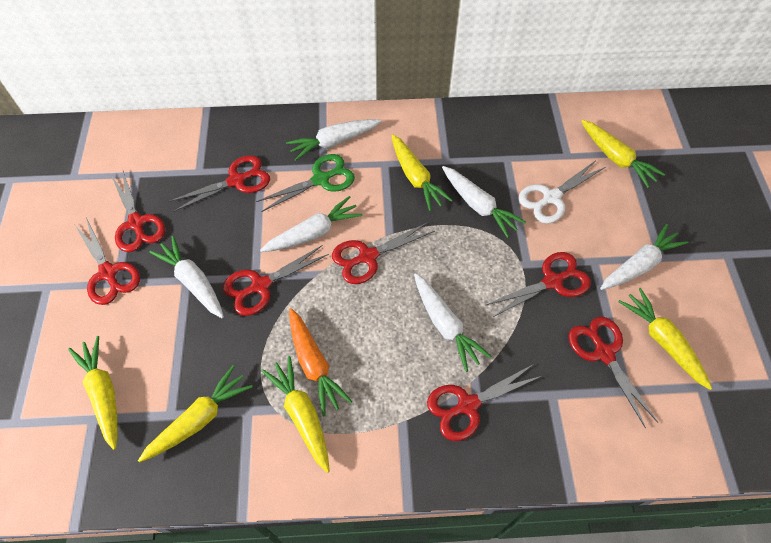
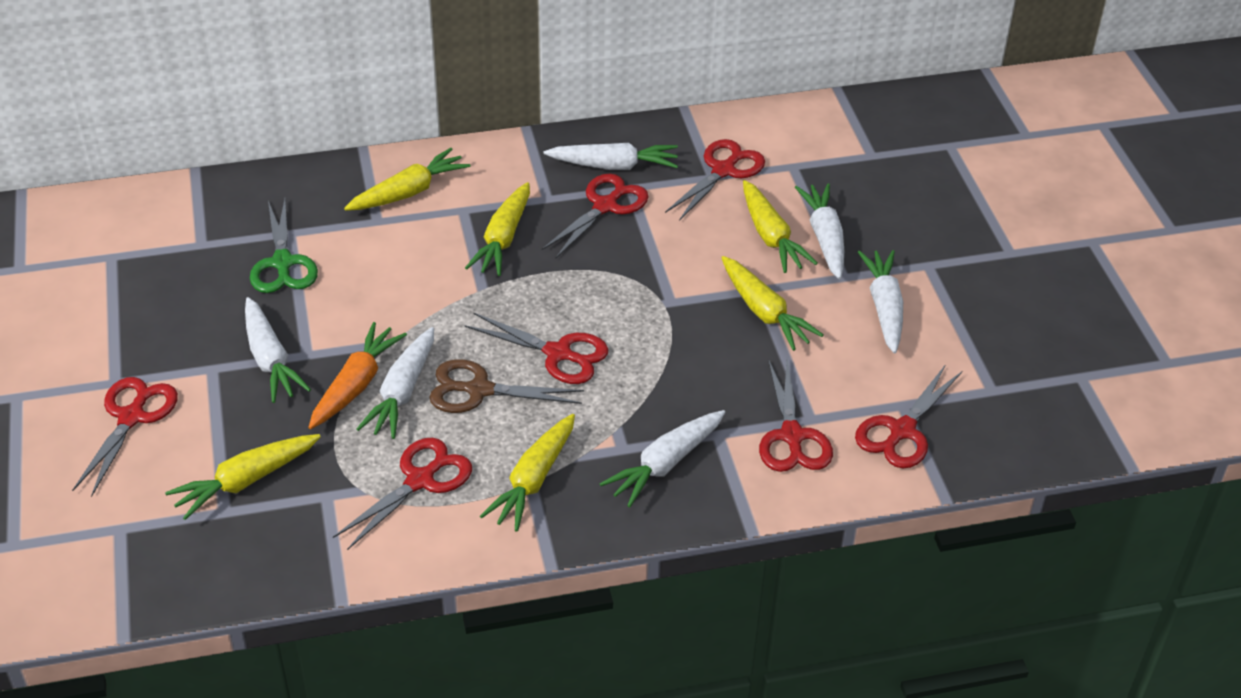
brown scissors: 0 -> 1
red scissors: 8 -> 7
white scissors: 1 -> 0

